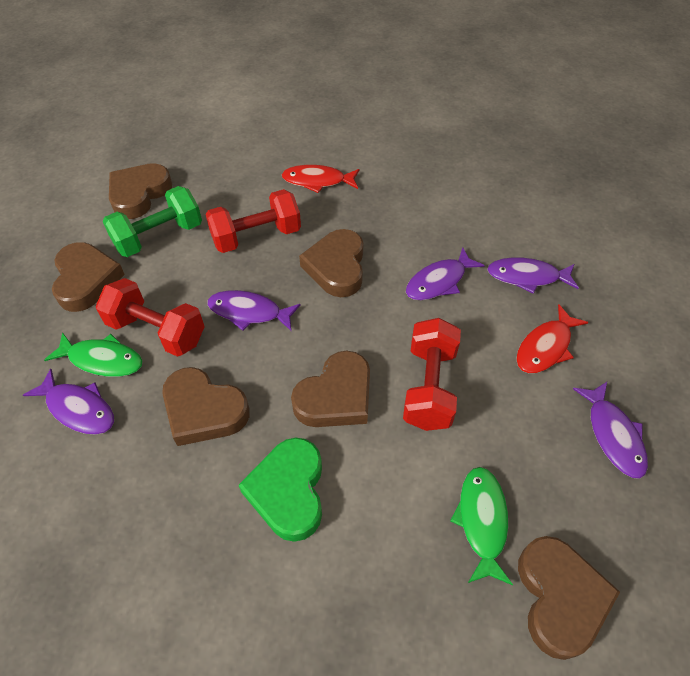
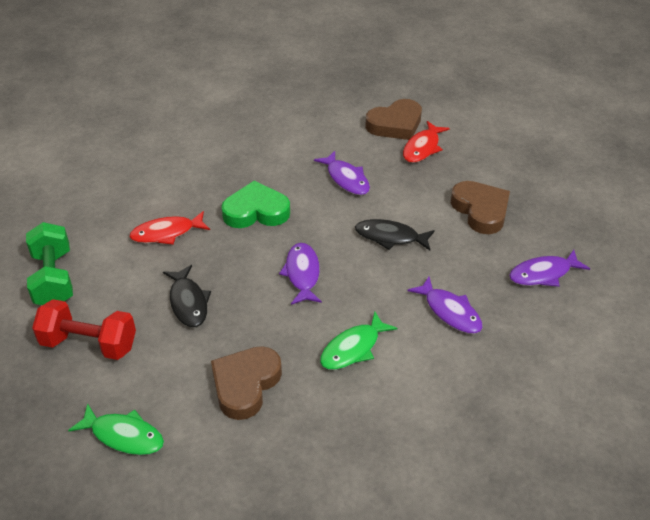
black fish: 0 -> 2
brown heart: 6 -> 3
purple fish: 5 -> 4
red dumbbell: 3 -> 1

